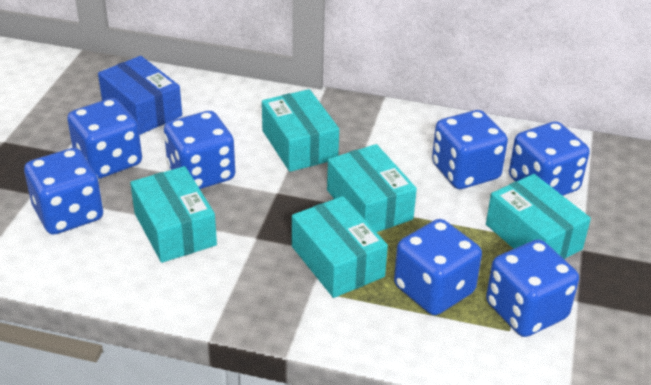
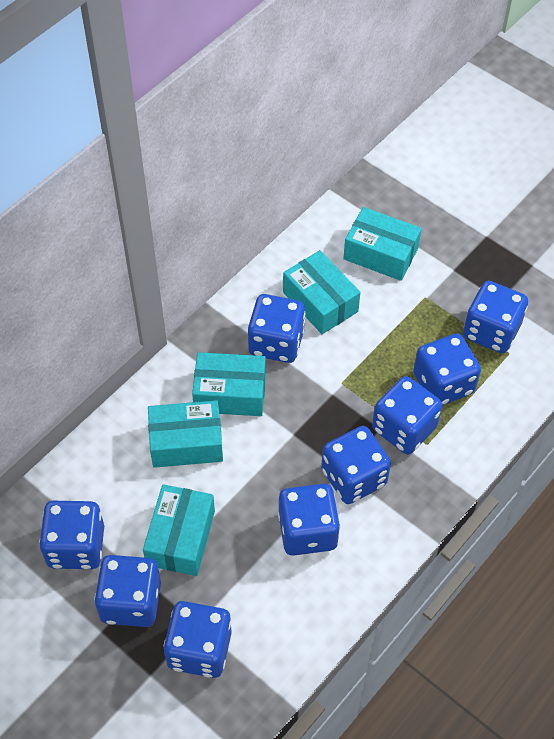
blue box: 1 -> 0
blue dice: 7 -> 9

